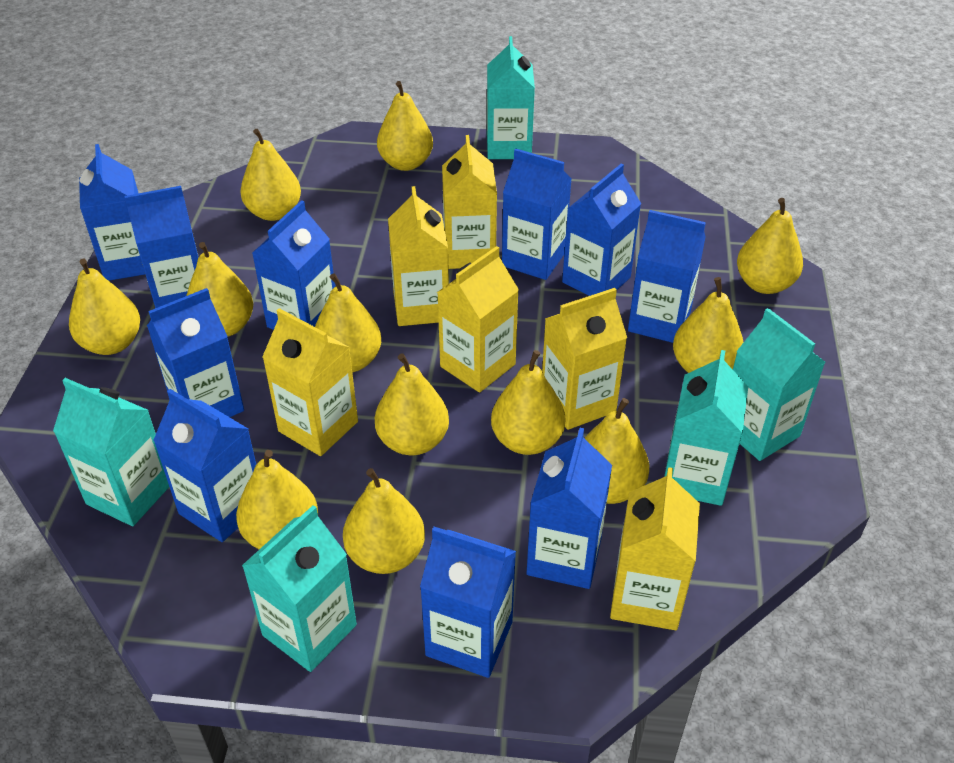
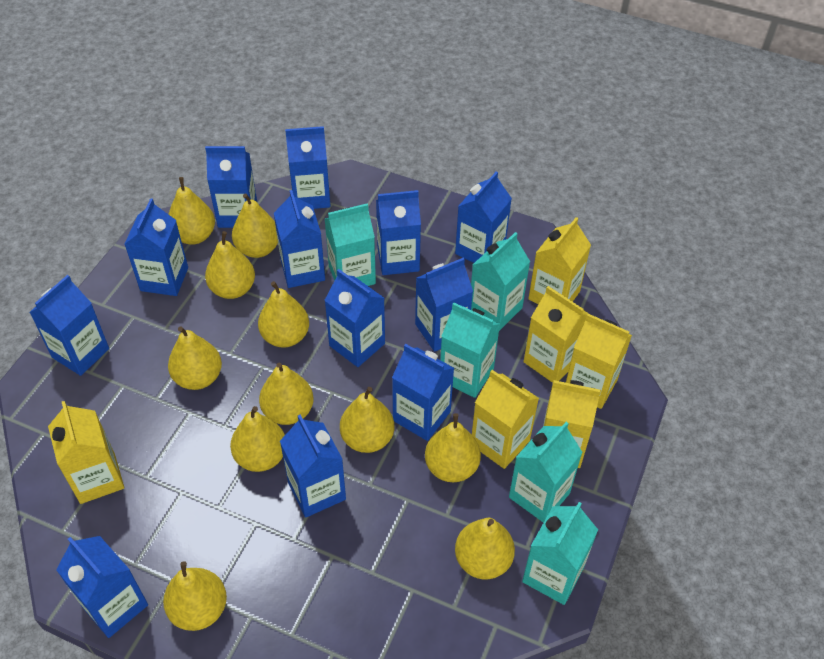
blue carton: 10 -> 12
yellow pear: 12 -> 11

